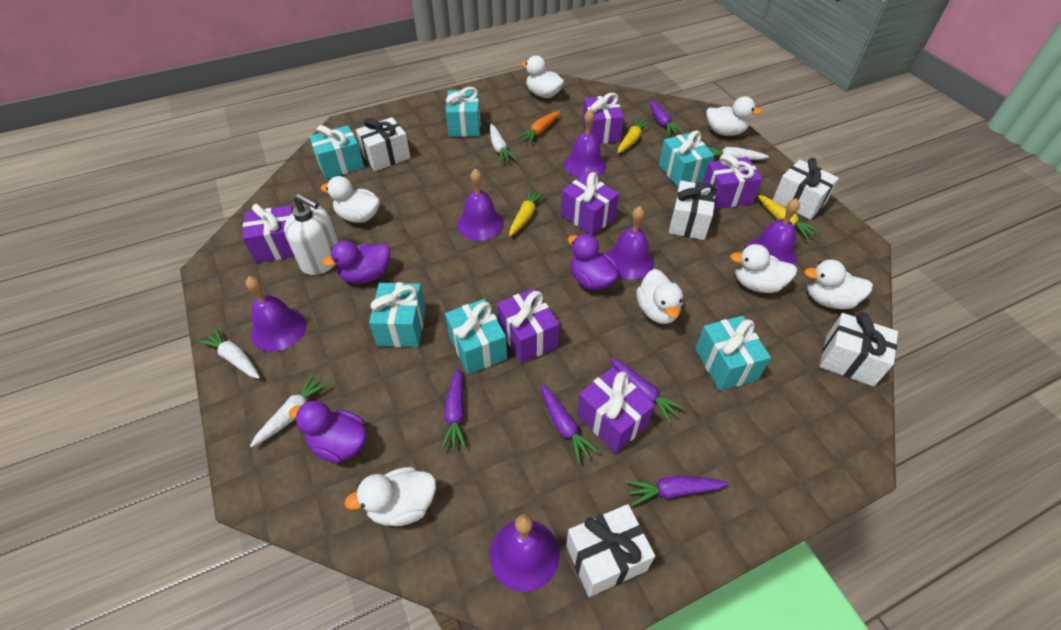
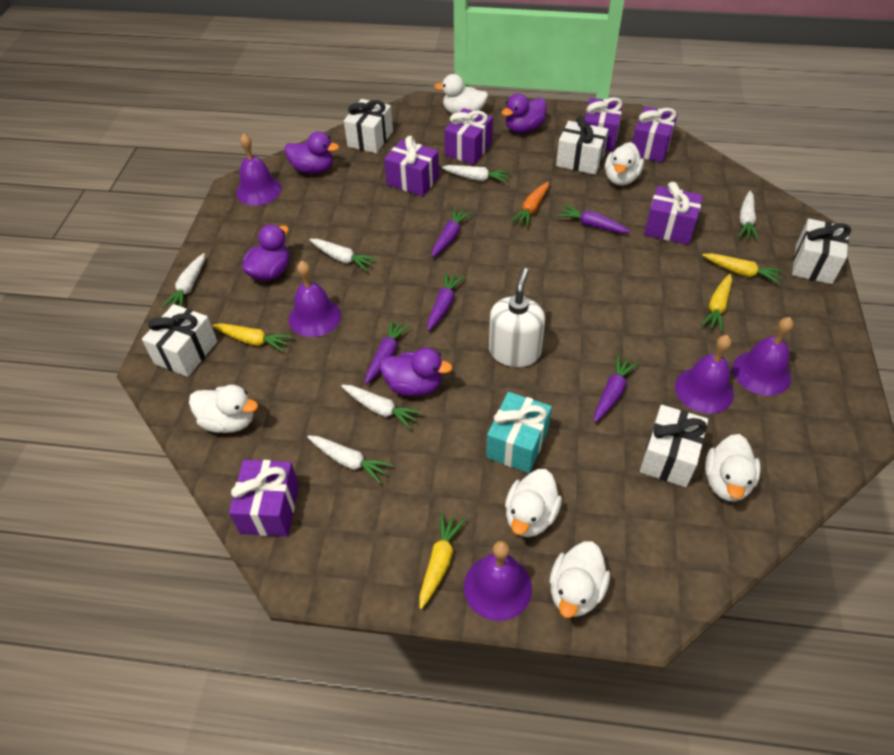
purple bell: 6 -> 5
purple duck: 3 -> 4
turquoise gift: 6 -> 1
white carrot: 4 -> 6
white duck: 7 -> 6
yellow carrot: 3 -> 4

